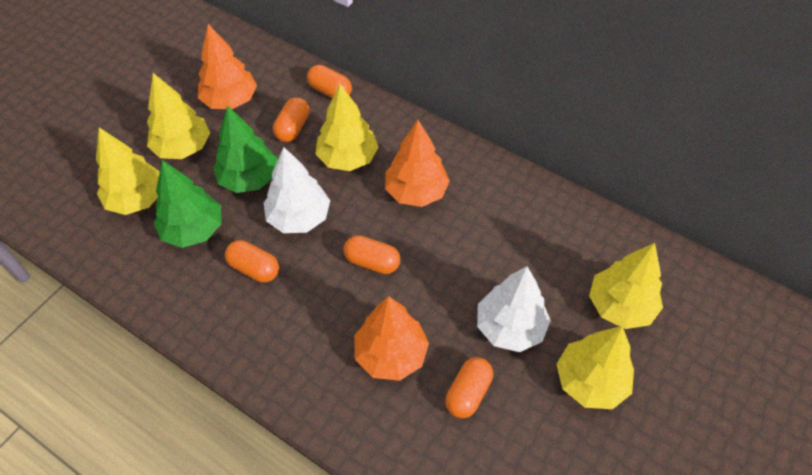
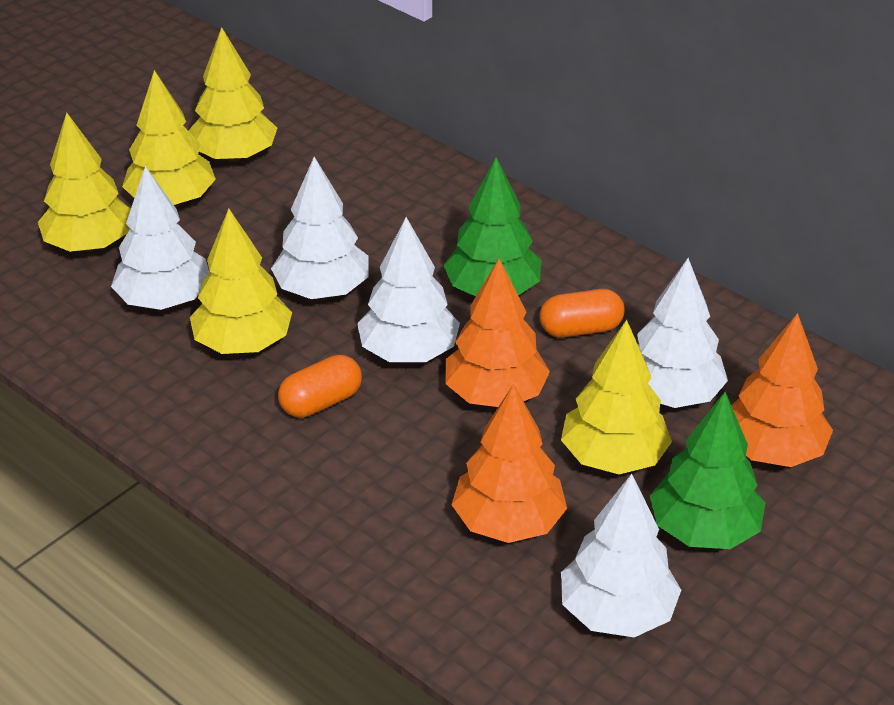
orange capsule: 5 -> 2
white tree: 2 -> 5

